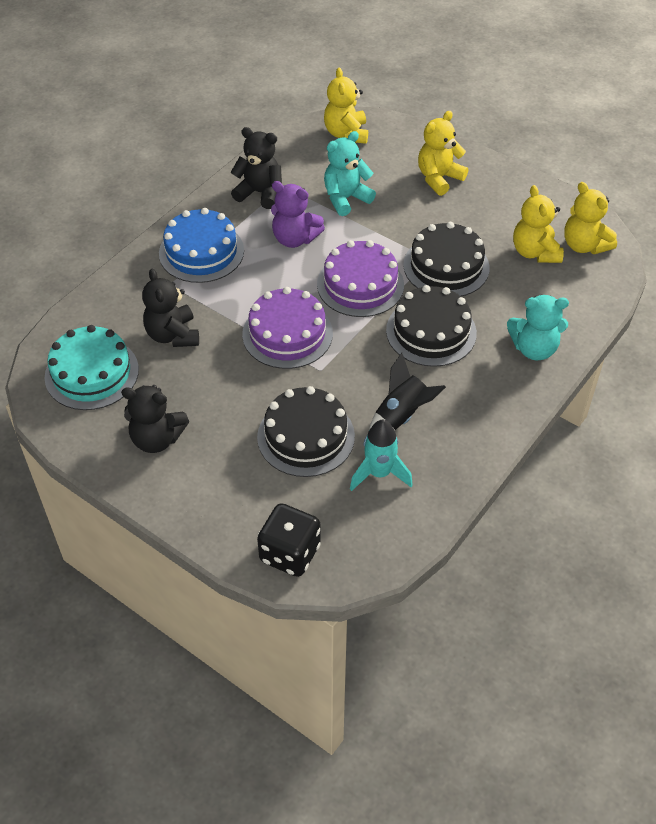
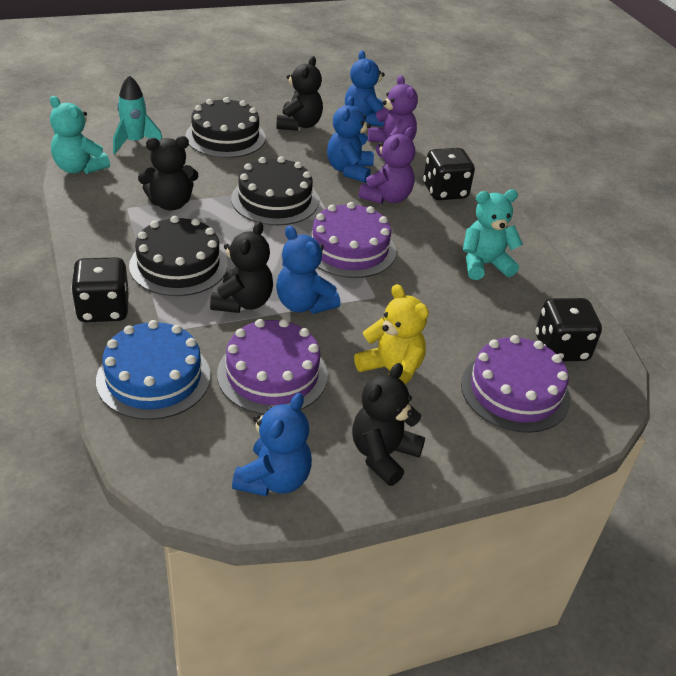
black dice: 1 -> 3
black rocket: 1 -> 0
black teddy bear: 3 -> 4
blue teddy bear: 0 -> 4
purple cake: 2 -> 3
purple teddy bear: 1 -> 2
turquoise cake: 1 -> 0
yellow teddy bear: 4 -> 1

